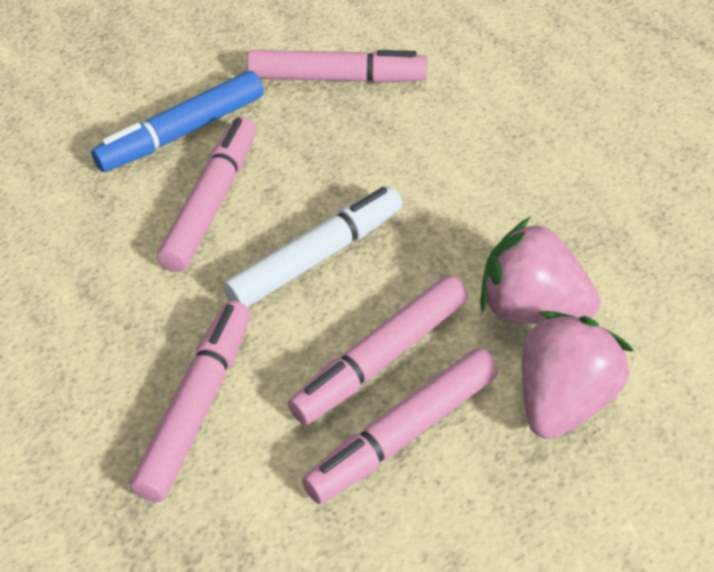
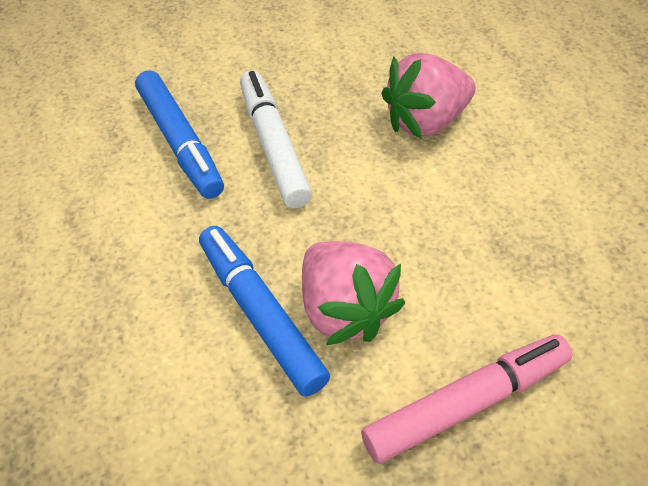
blue marker: 1 -> 2
pink marker: 5 -> 1

